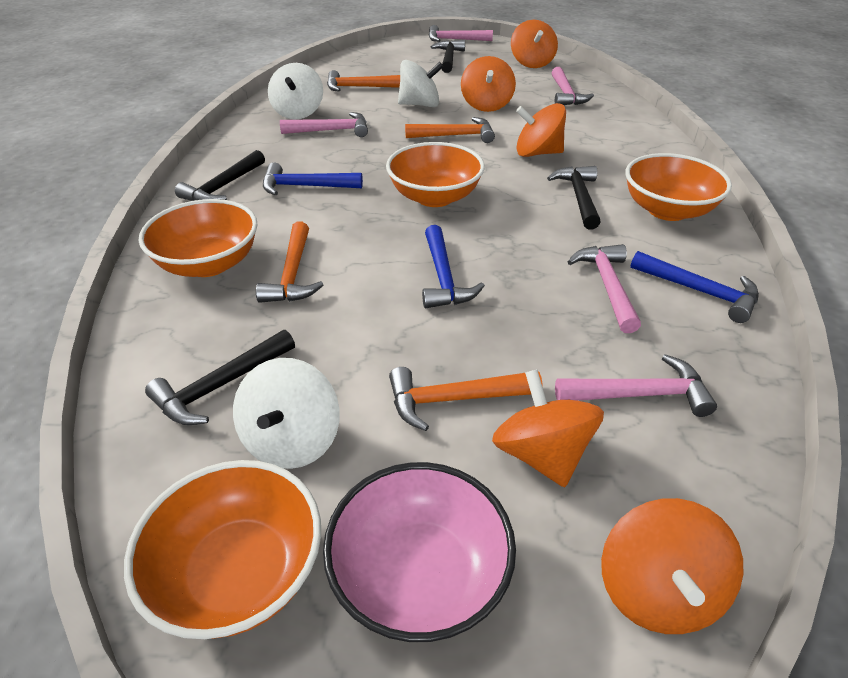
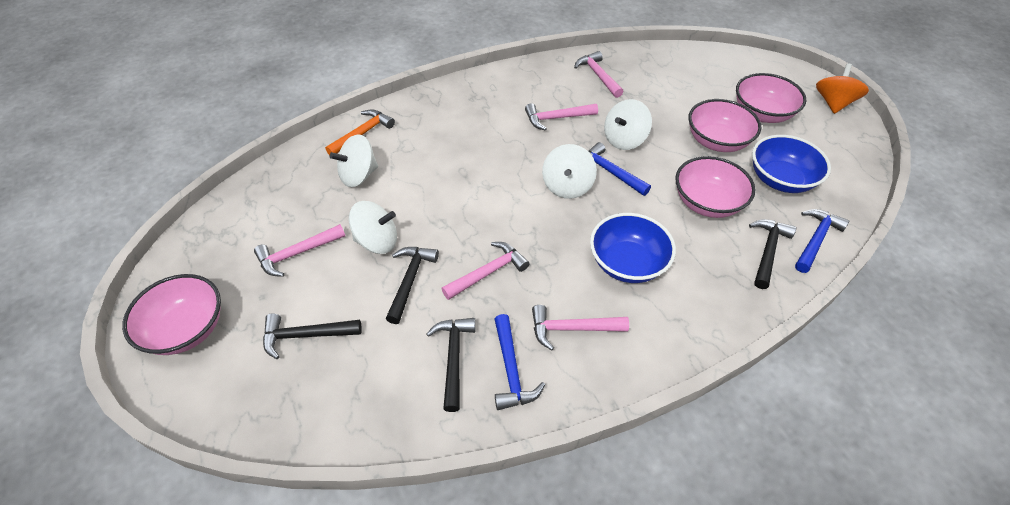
blue bowl: 0 -> 2
orange bowl: 4 -> 0
orange hammer: 4 -> 1
orange spinning top: 5 -> 1
pink bowl: 1 -> 4
white spinning top: 3 -> 4

